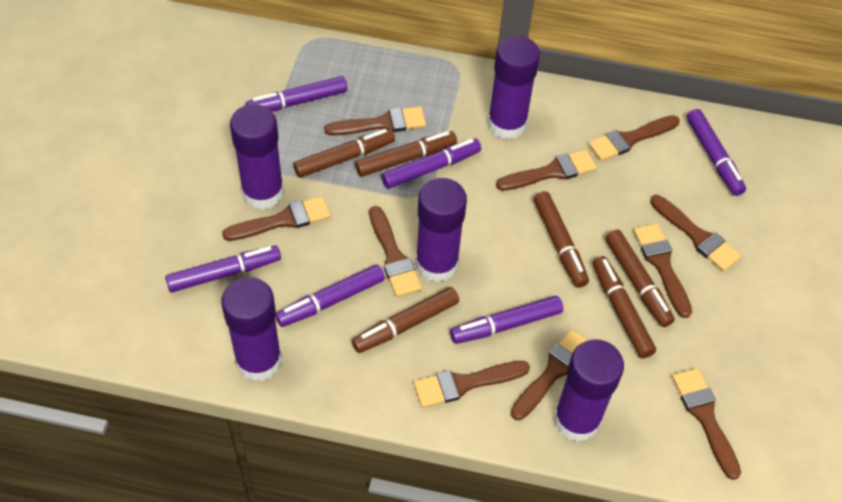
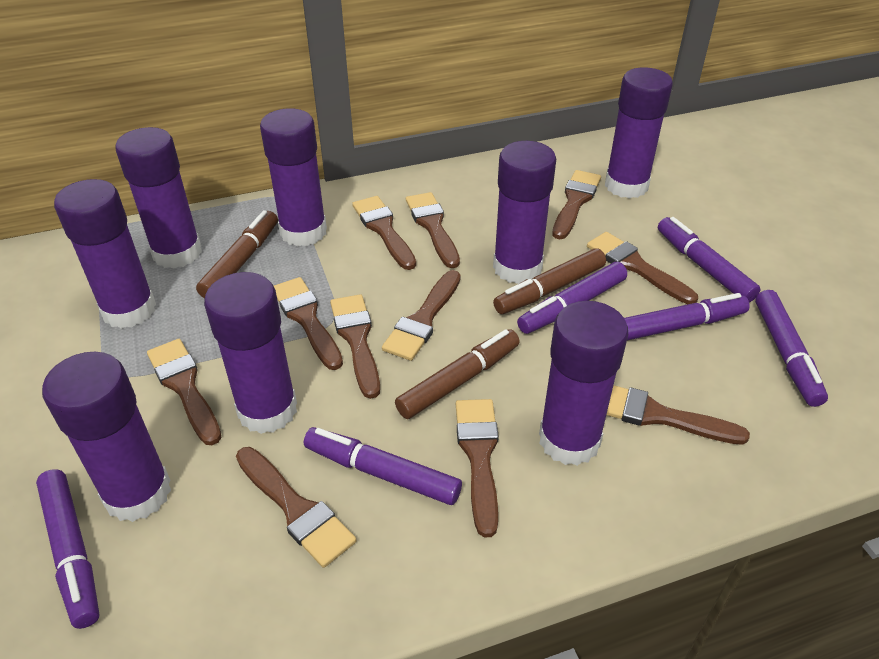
brown brush: 10 -> 11
brown marker: 6 -> 3
purple glue stick: 5 -> 8

